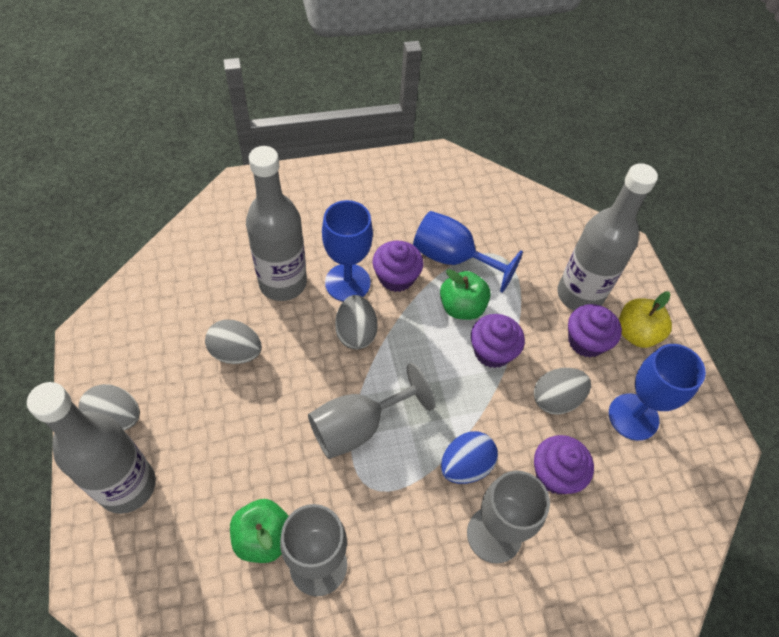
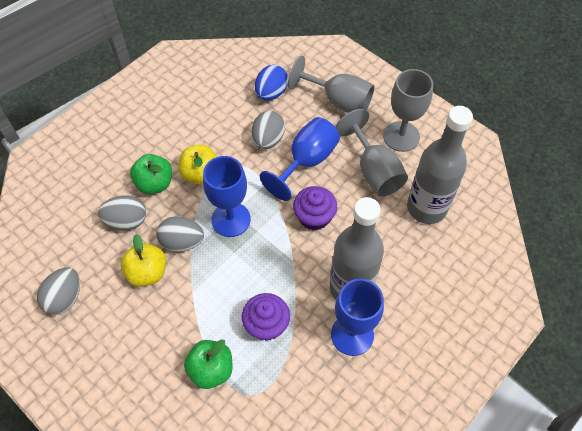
grey bottle: 3 -> 2
purple cupcake: 4 -> 2
yellow apple: 1 -> 2

